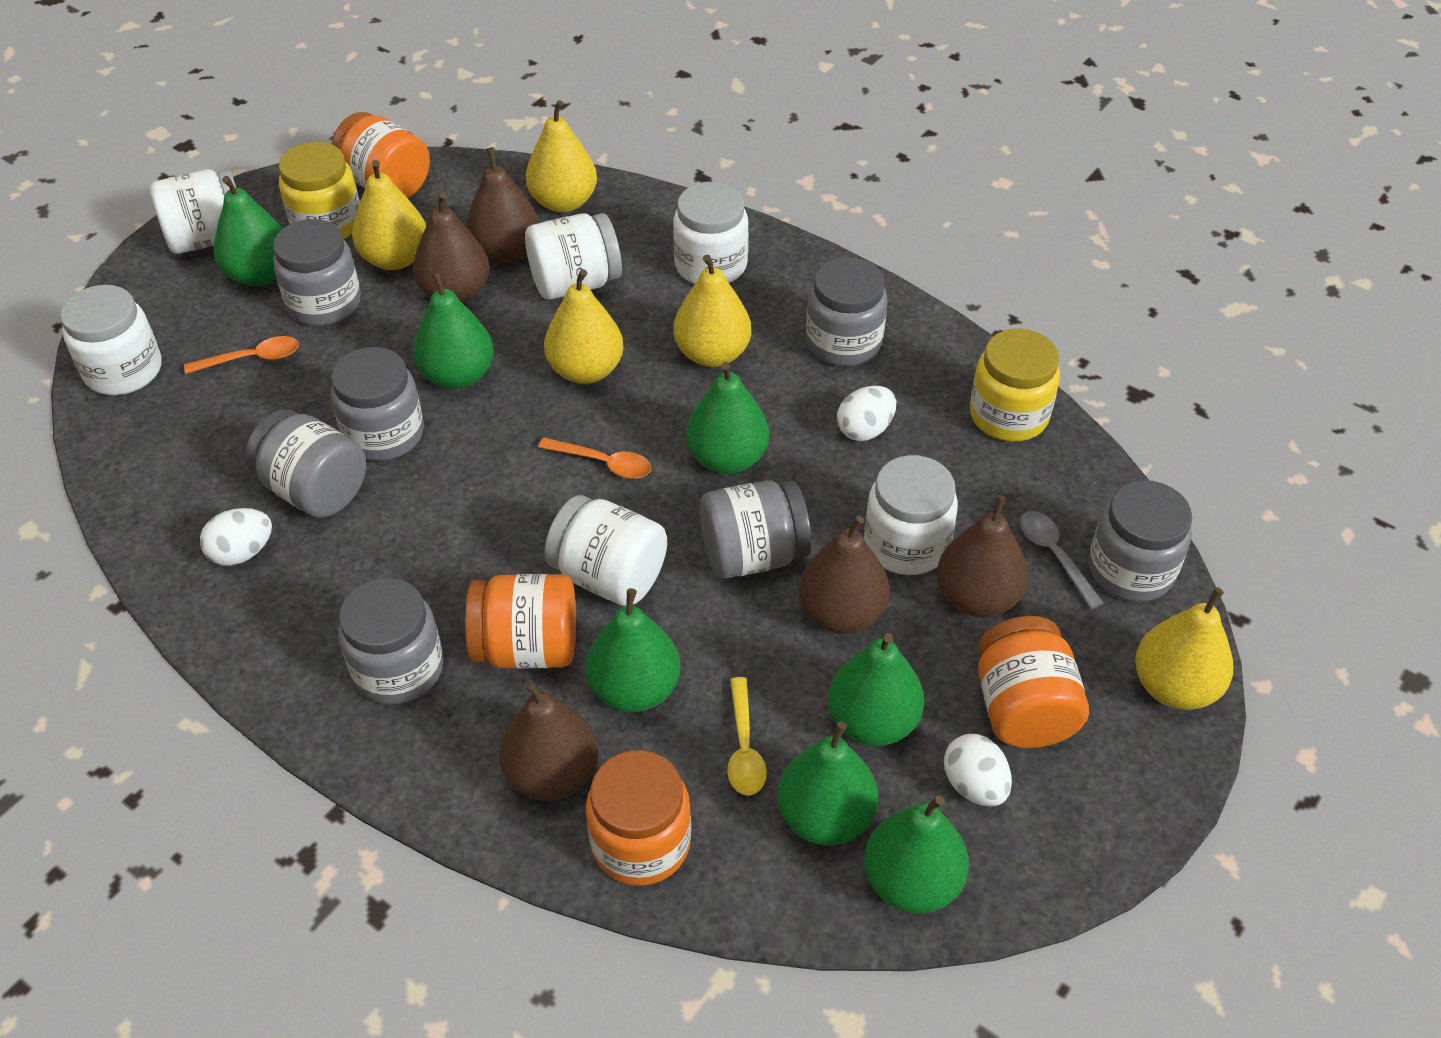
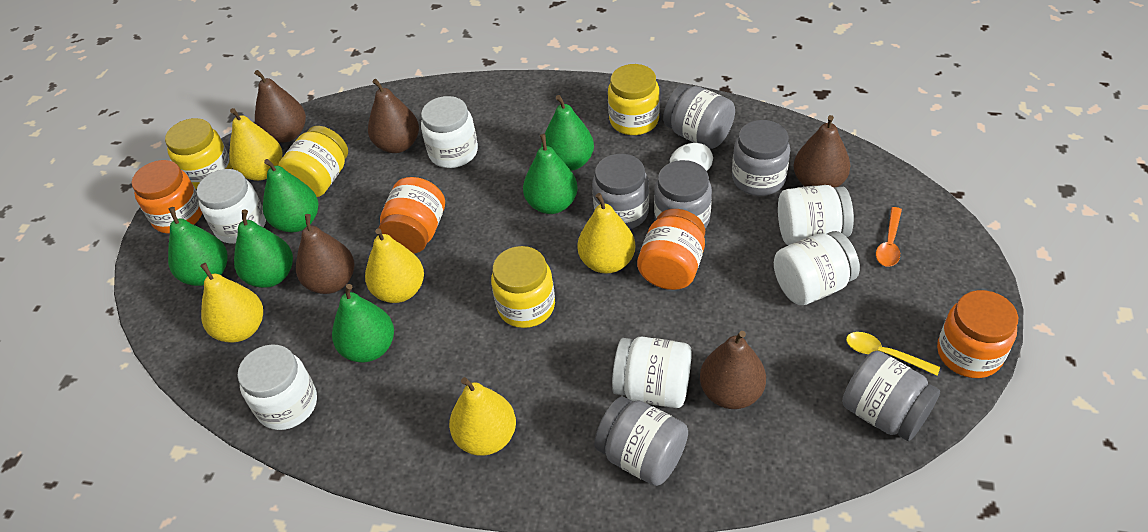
green pear: 7 -> 6
grey jar: 7 -> 6
grey spoon: 1 -> 0
orange spoon: 2 -> 1
white egg: 3 -> 1
yellow jar: 2 -> 4

